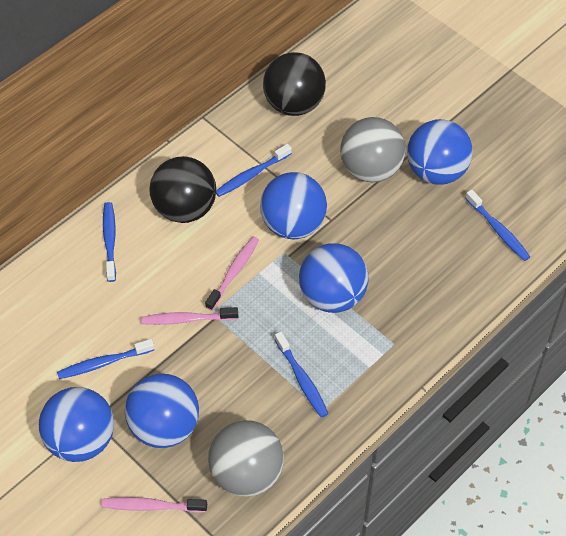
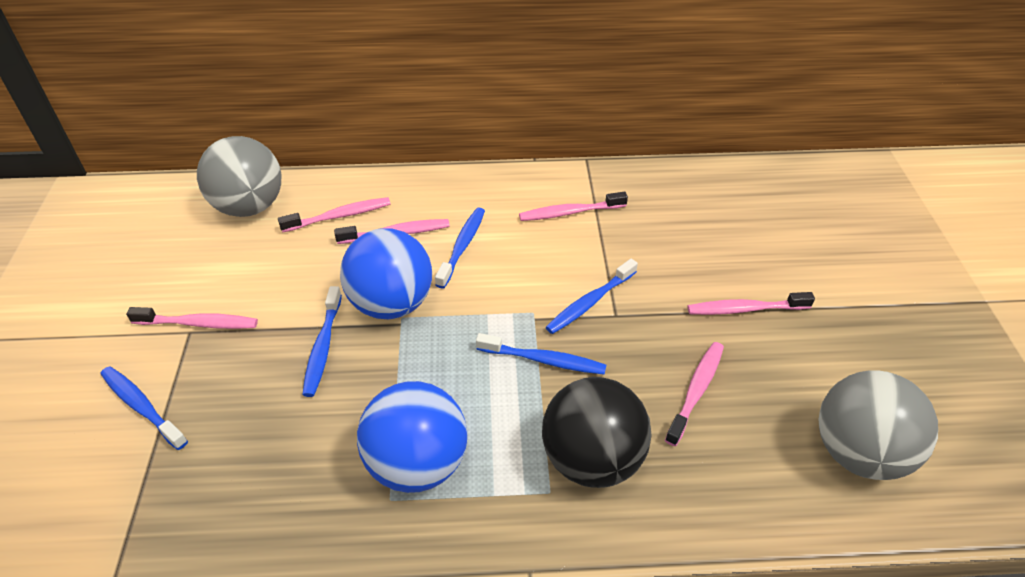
black ball: 2 -> 1
blue ball: 5 -> 2
pink toothbrush: 3 -> 6

